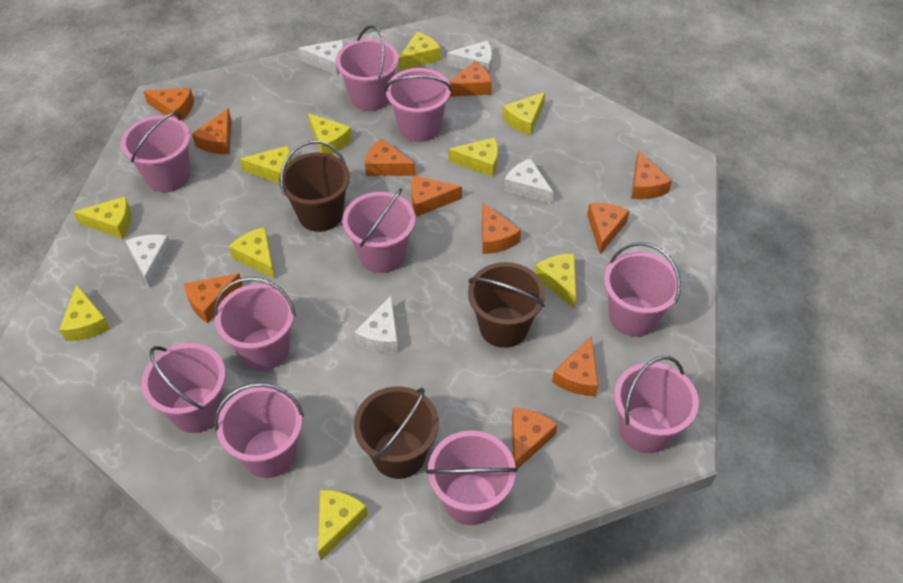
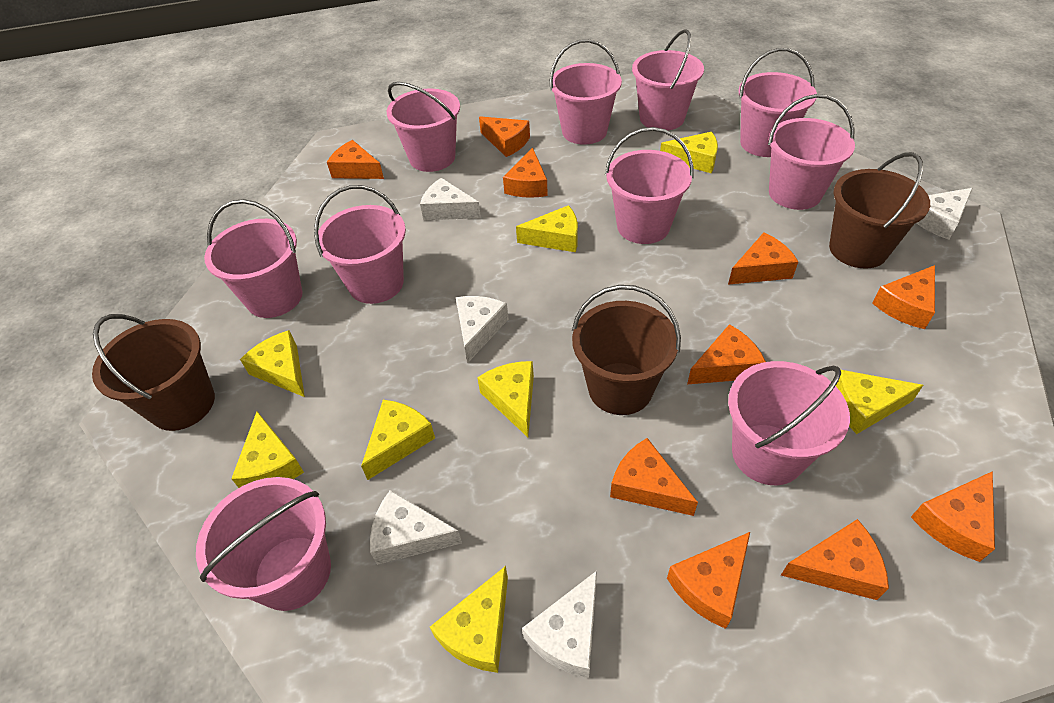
orange cheese: 11 -> 10
yellow cheese: 10 -> 8

